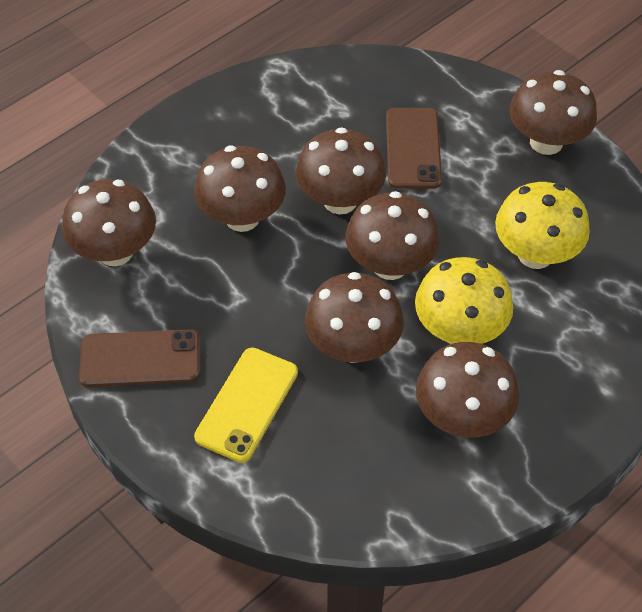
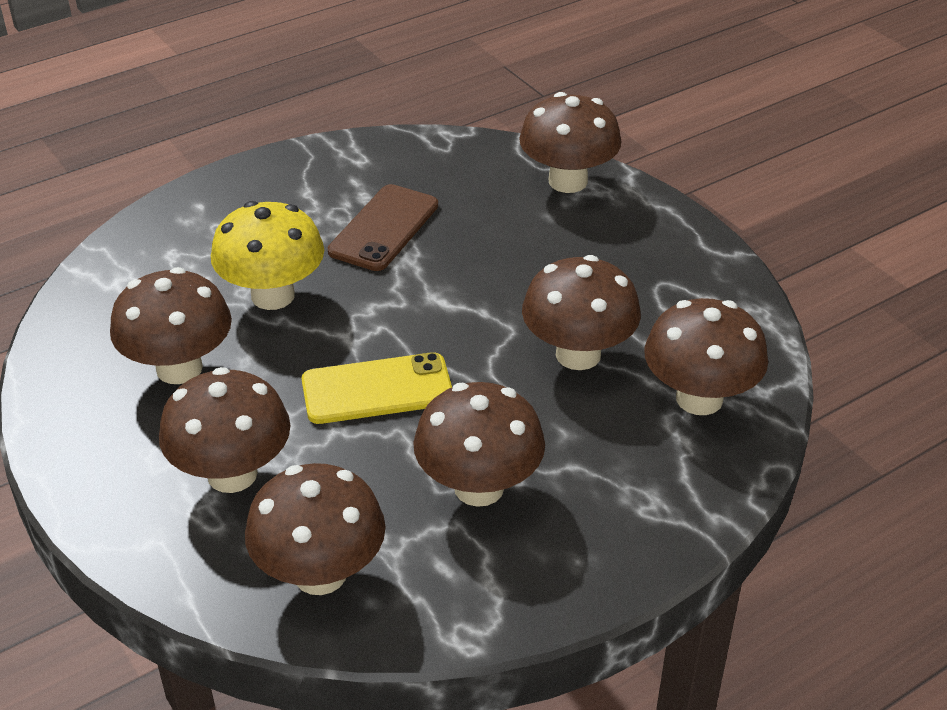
brown phone: 2 -> 1
yellow mushroom: 2 -> 1

